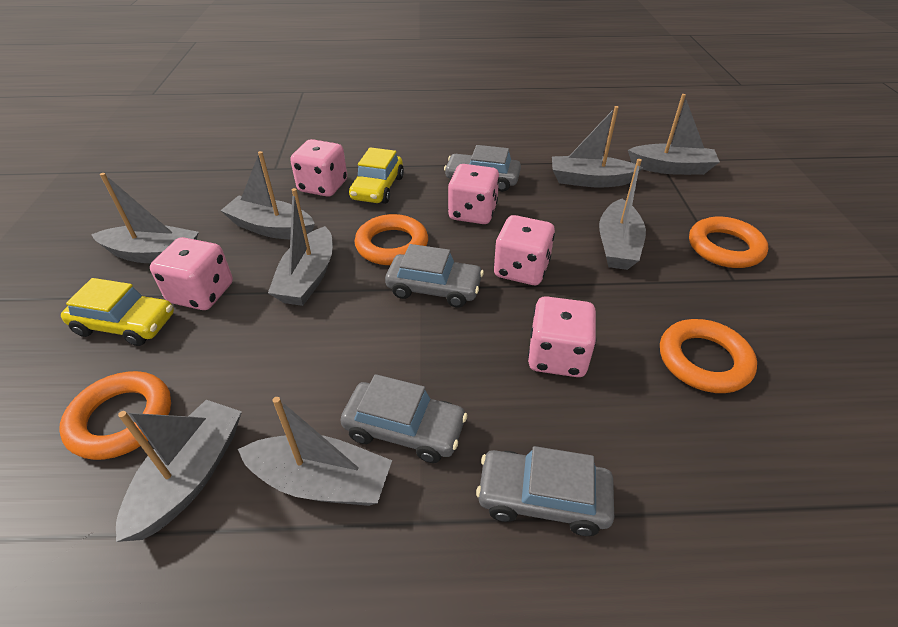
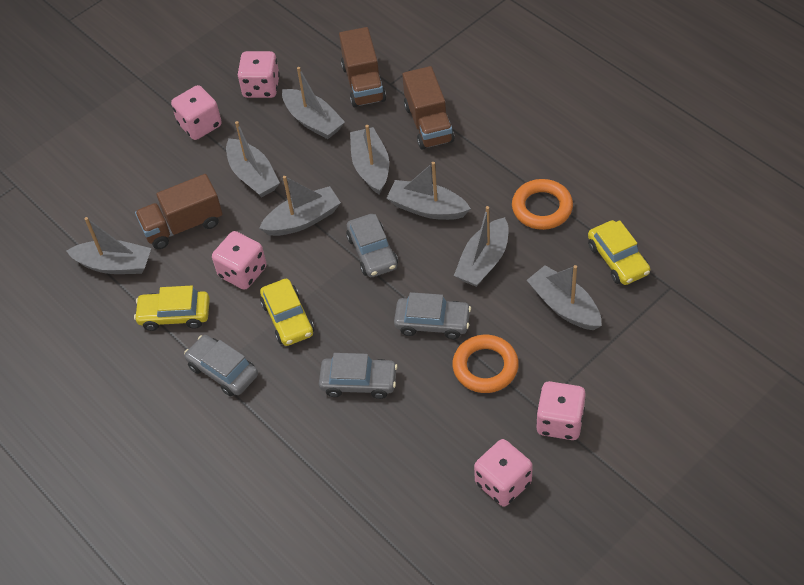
brown truck: 0 -> 3
orange ring: 4 -> 2
yellow car: 2 -> 3

